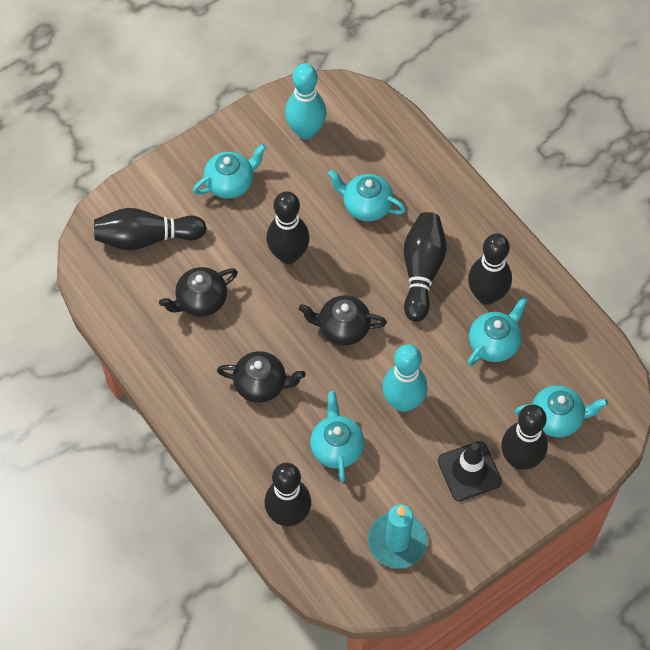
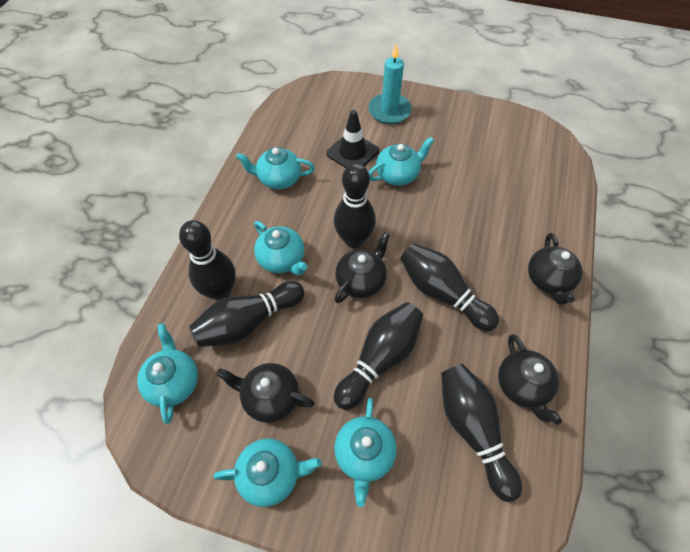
black teapot: 3 -> 4
turquoise bowling pin: 2 -> 0
turquoise teapot: 5 -> 6

